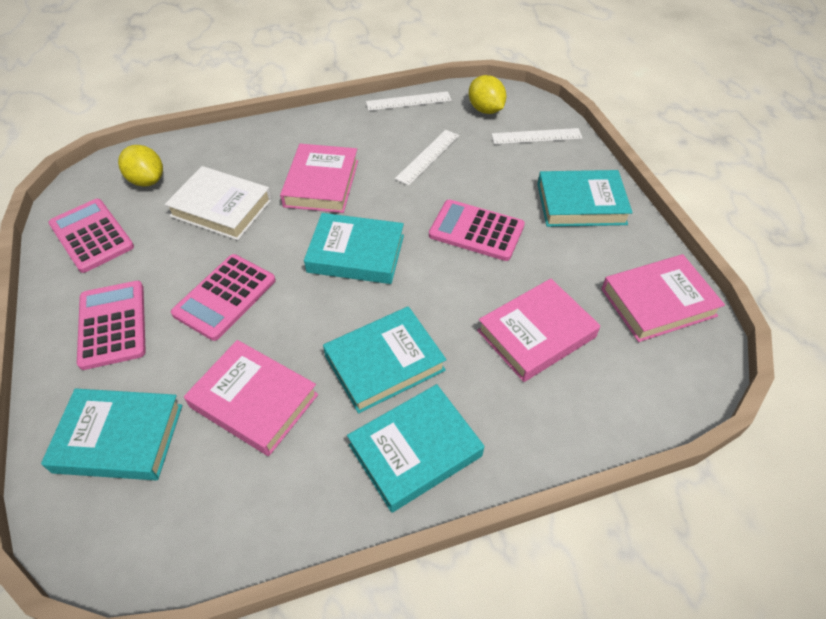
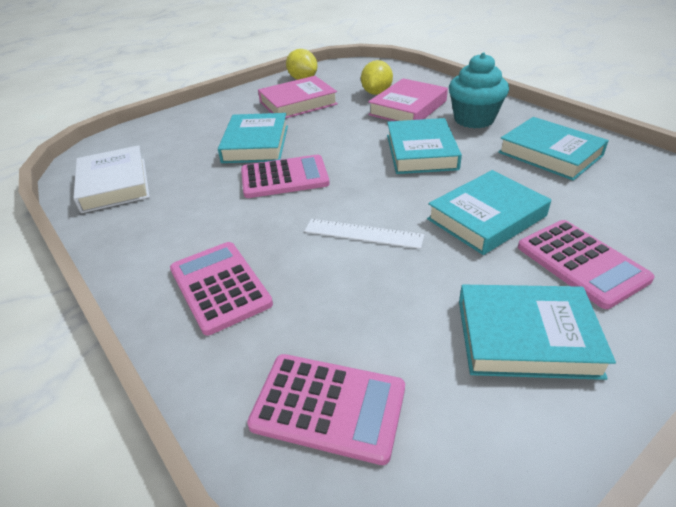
pink book: 4 -> 2
turquoise cupcake: 0 -> 1
white ruler: 3 -> 1

